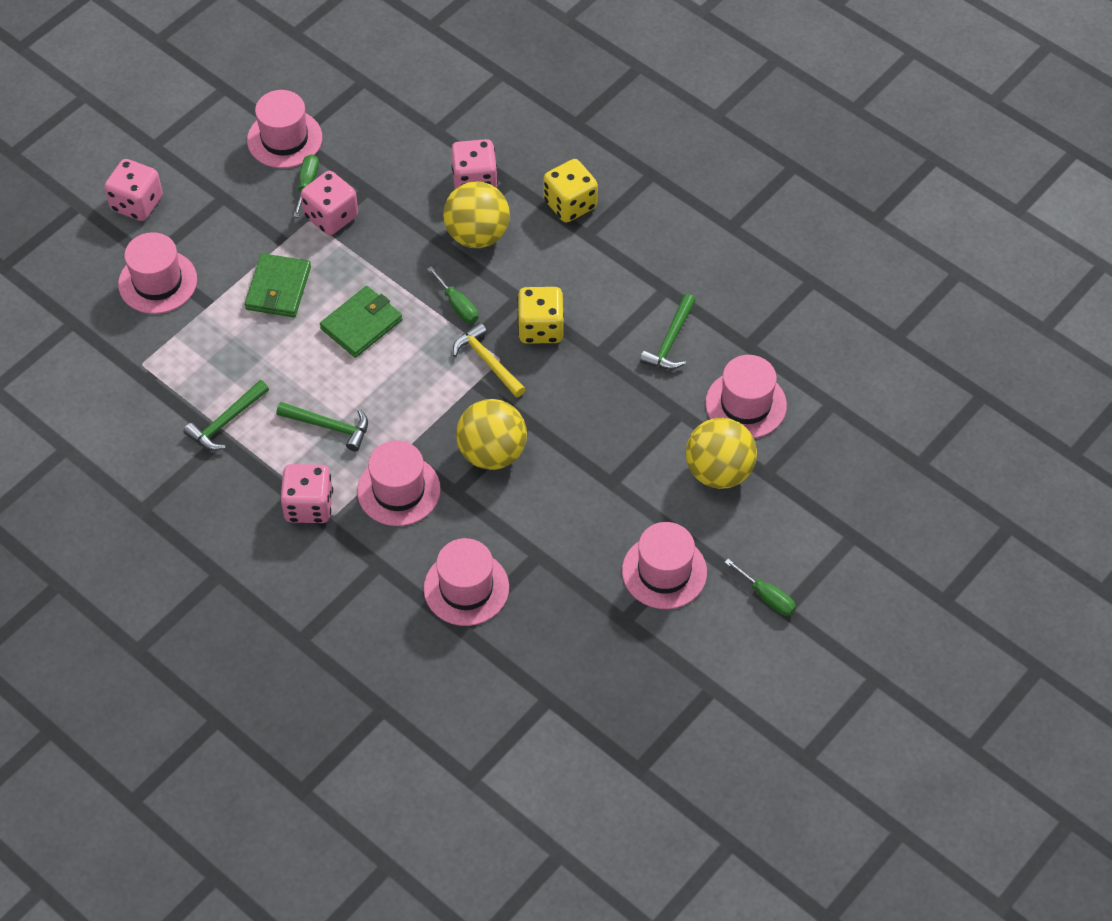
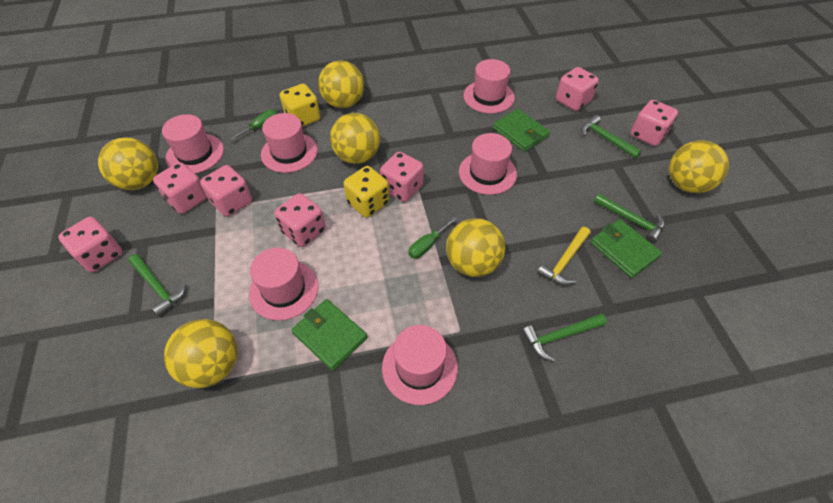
green hammer: 3 -> 4
green screwdriver: 3 -> 2
green wallet: 2 -> 3
pink dice: 4 -> 7
yellow ball: 3 -> 6

